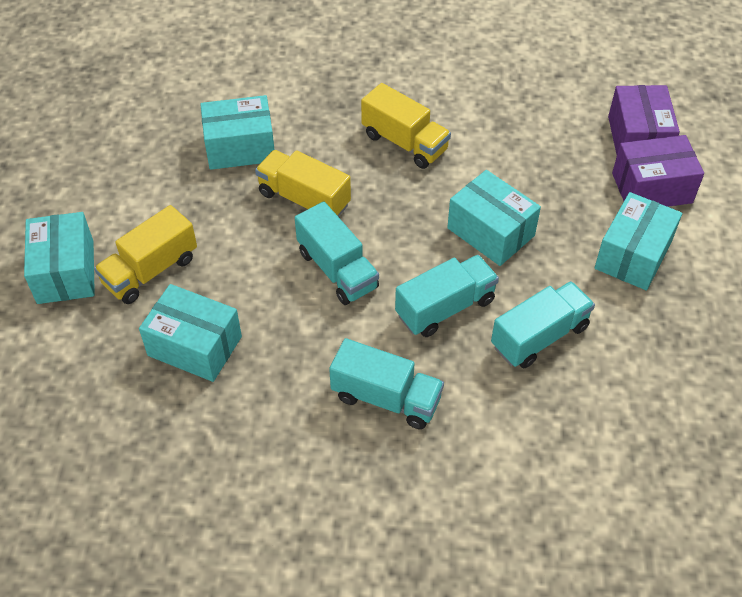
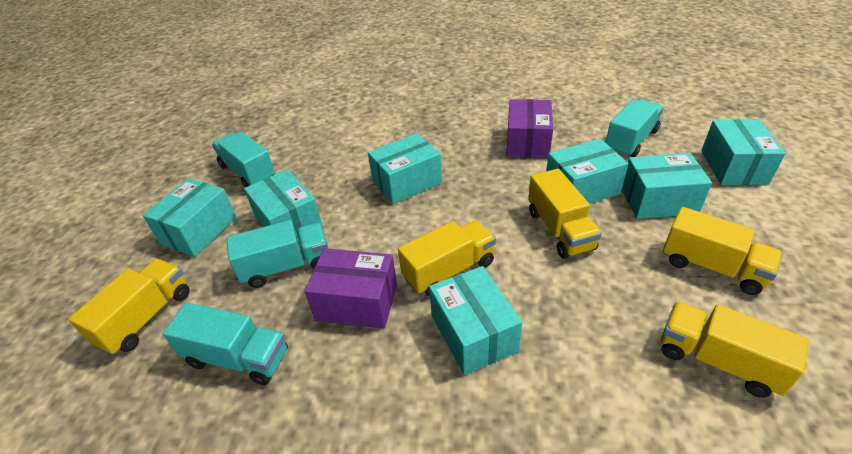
turquoise box: 5 -> 7
yellow truck: 3 -> 5

